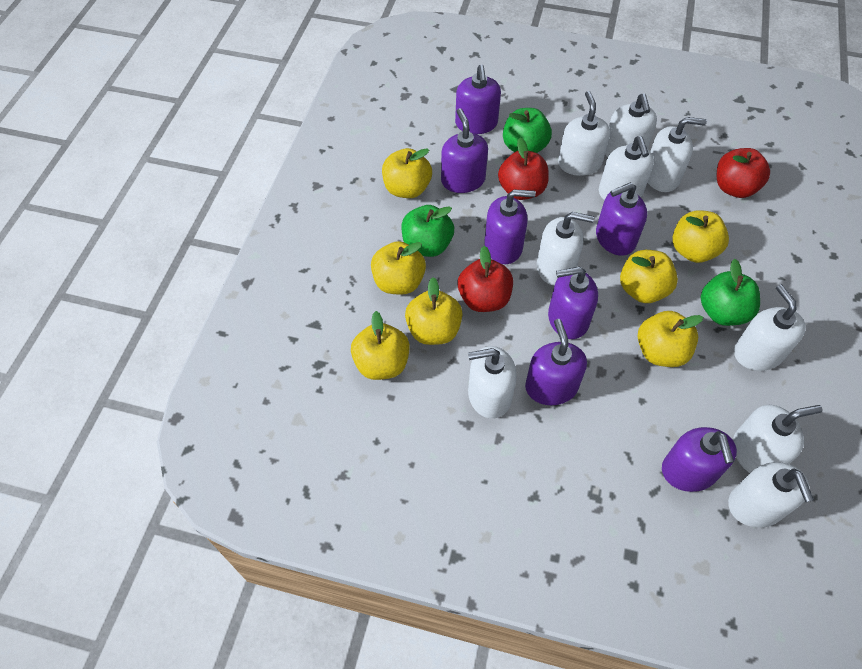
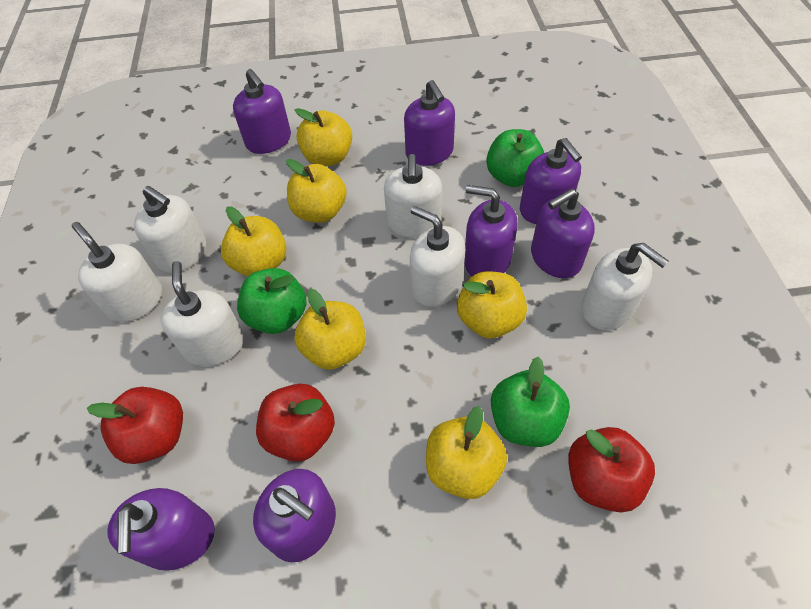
white soap dispenser: 9 -> 6
yellow apple: 7 -> 6

